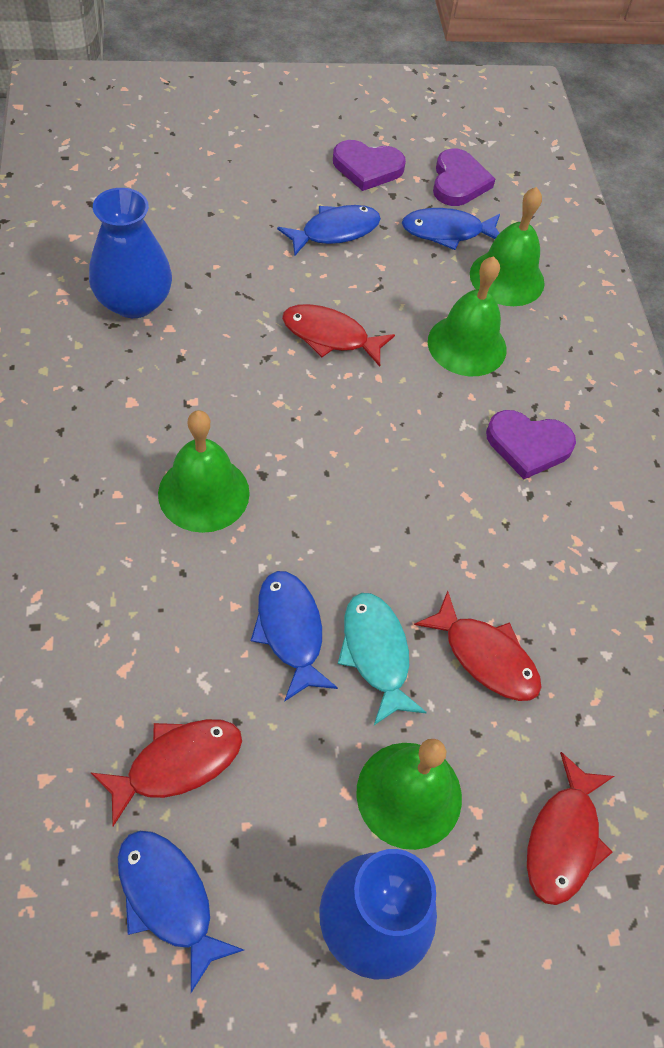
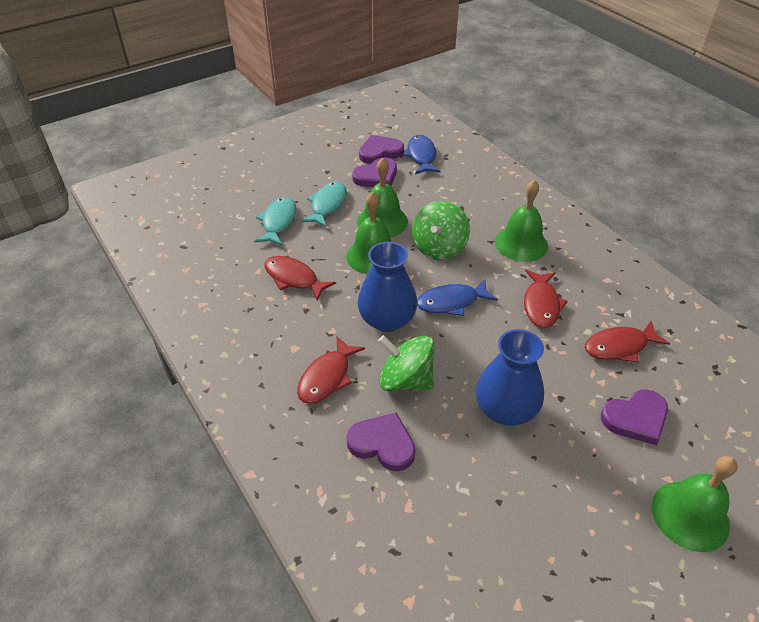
blue fish: 4 -> 2
green spinning top: 0 -> 2
purple heart: 3 -> 4
turquoise fish: 1 -> 2

